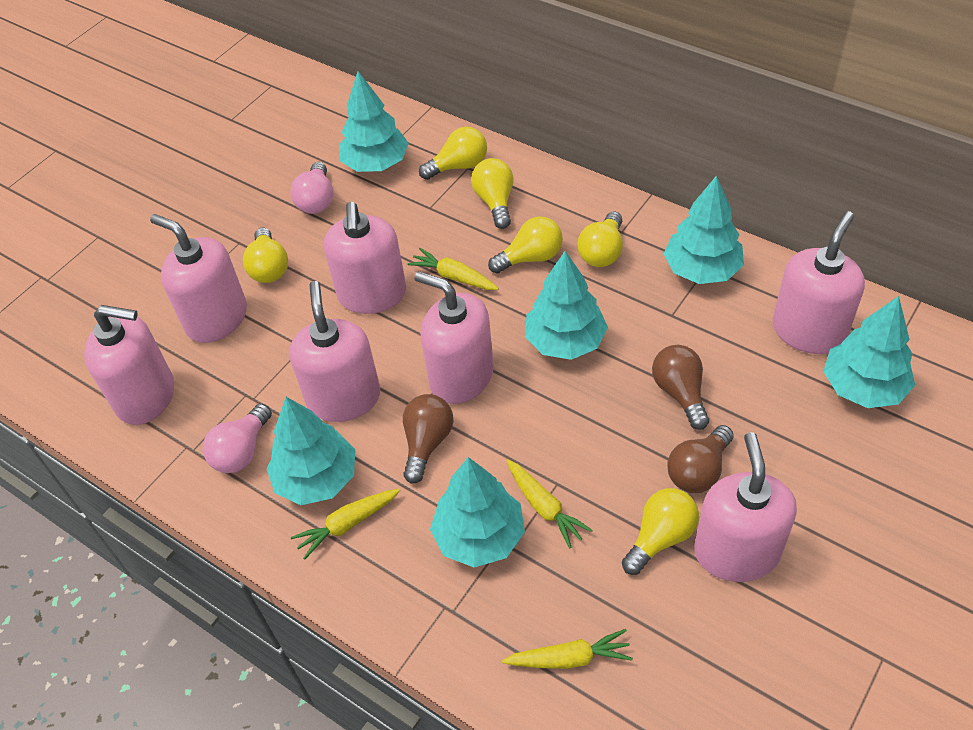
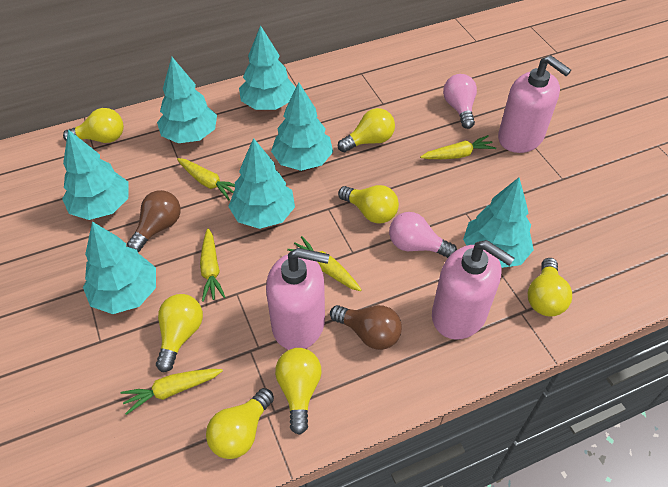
brown light bulb: 3 -> 2
pink soap dispenser: 7 -> 3
turquoise tree: 6 -> 7
yellow carrot: 4 -> 5
yellow light bulb: 6 -> 7

